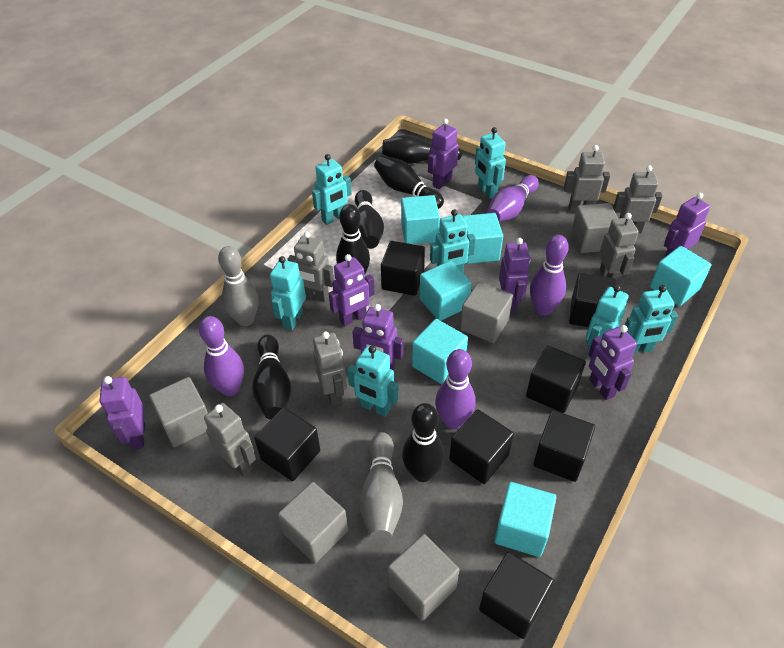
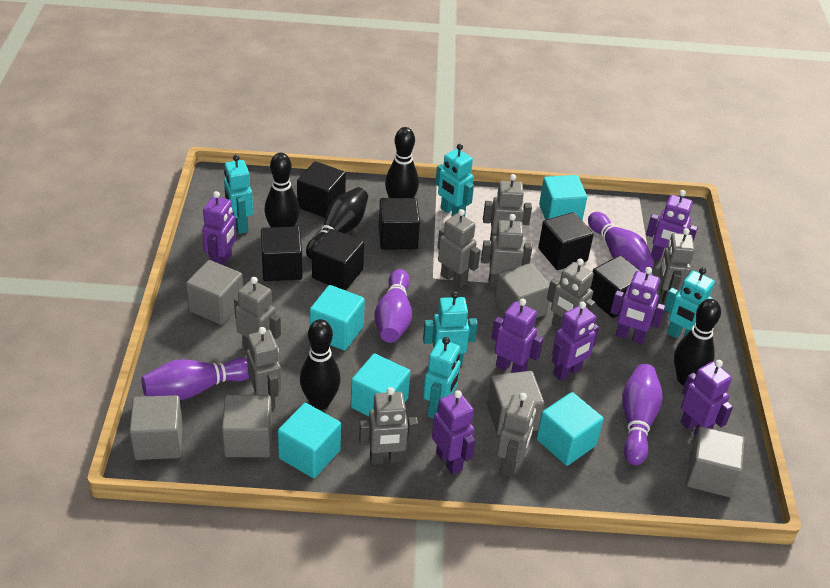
black bowling pin: 6 -> 5
black cube: 7 -> 6
grey bowling pin: 2 -> 0
grey cube: 5 -> 6
grey robot: 6 -> 9
turquoise cube: 6 -> 5
turquoise robot: 7 -> 5

